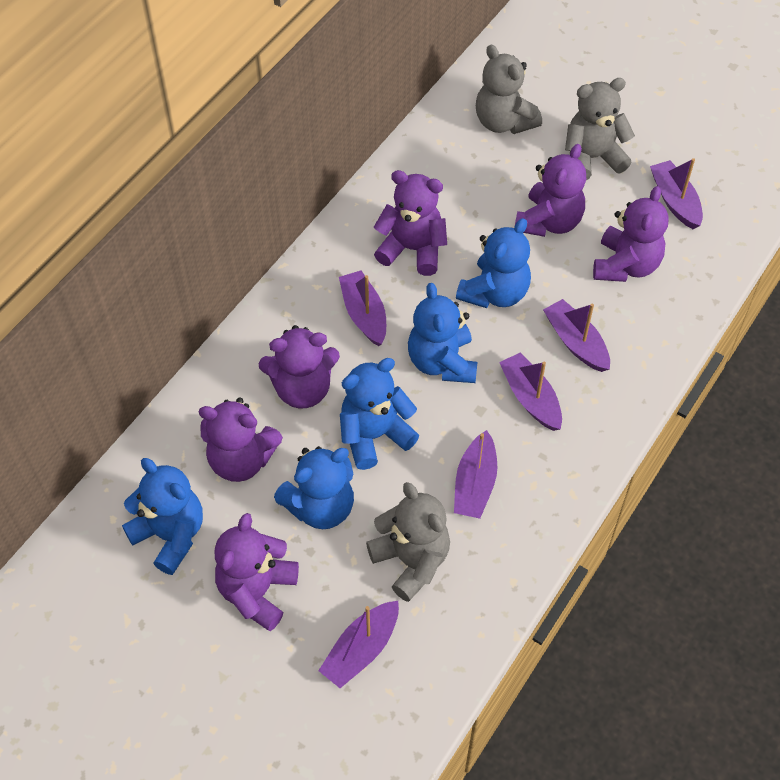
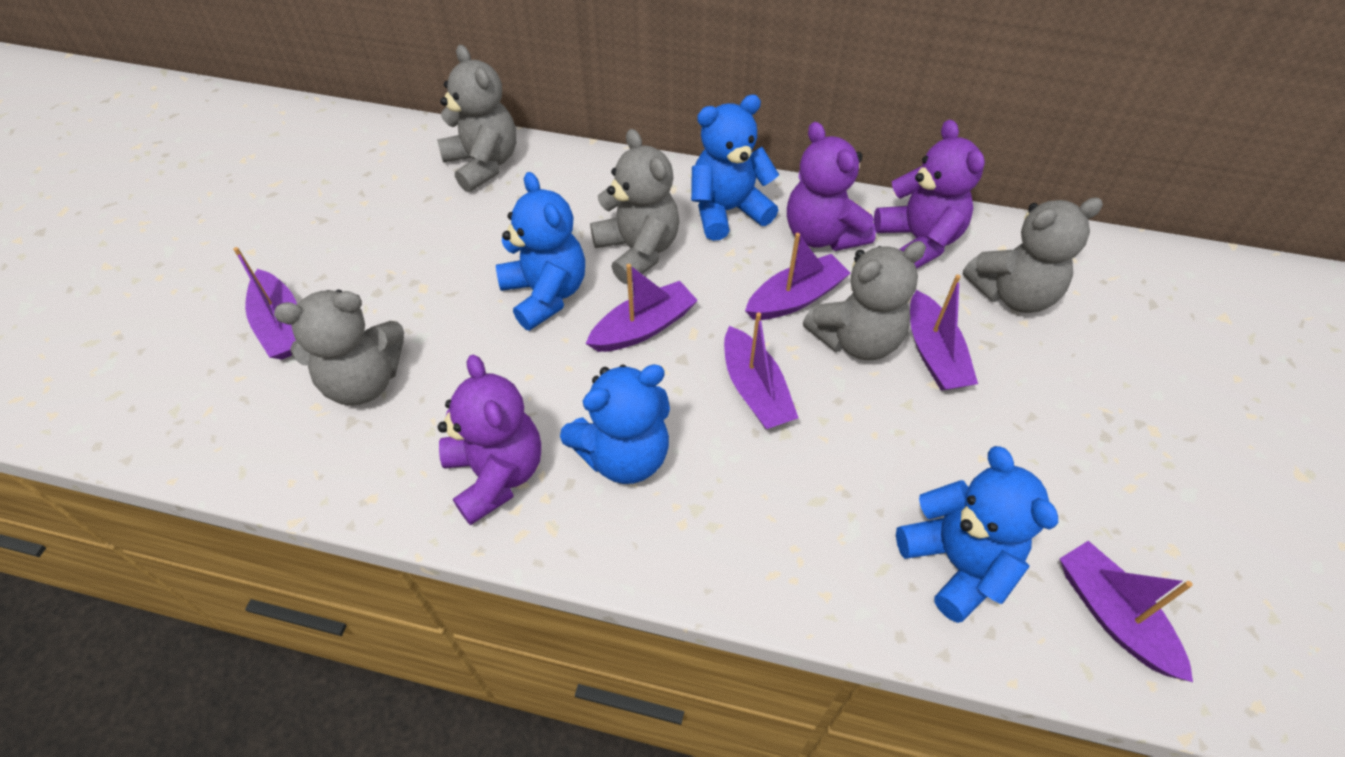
blue teddy bear: 5 -> 4
grey teddy bear: 3 -> 5
purple teddy bear: 6 -> 3

